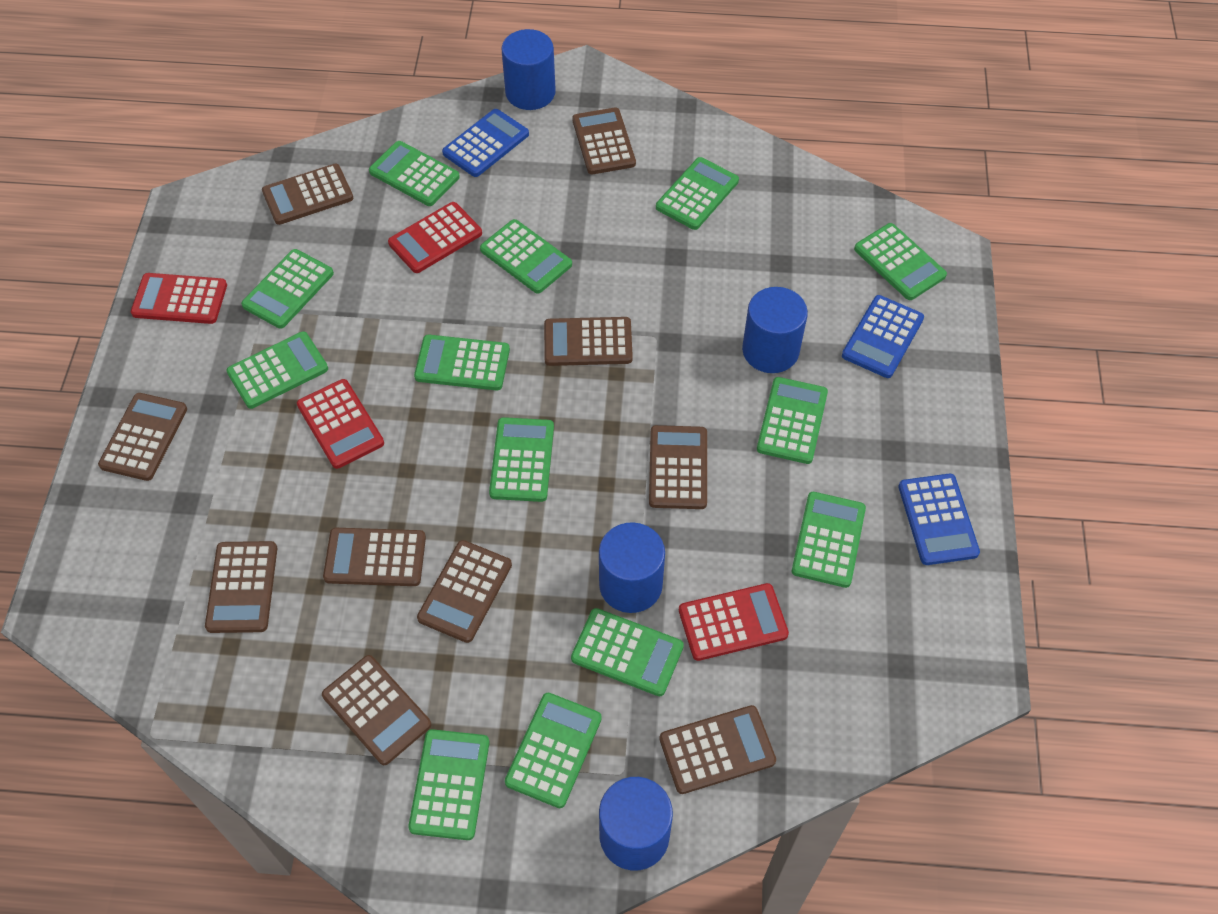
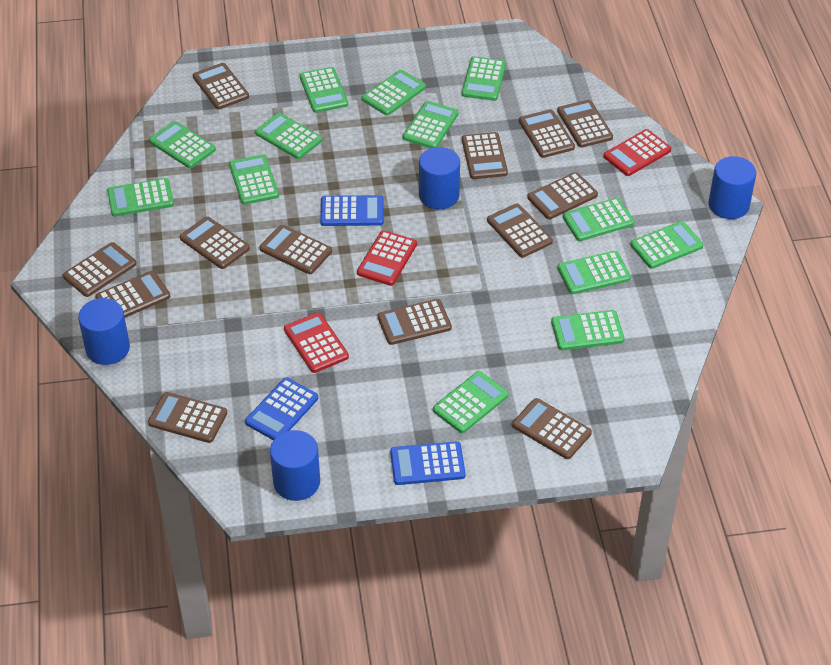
brown calculator: 10 -> 13
red calculator: 4 -> 3

